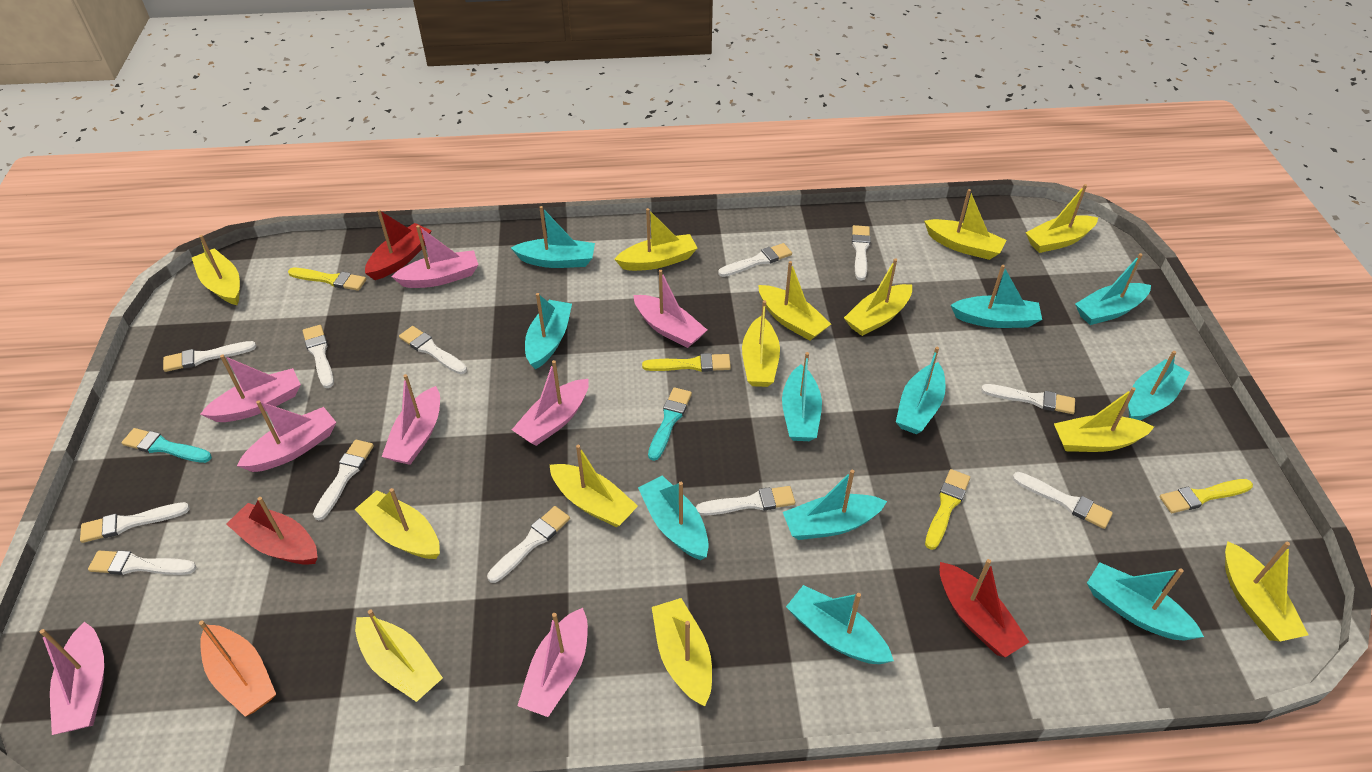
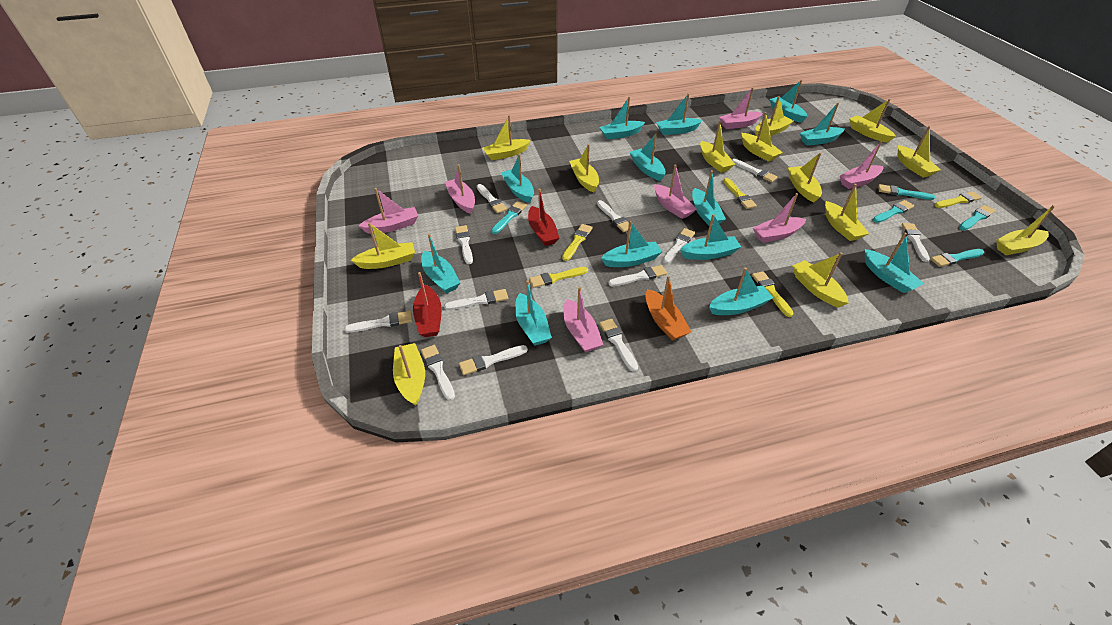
pink boat: 8 -> 7
red boat: 3 -> 2
turquoise boat: 11 -> 13
turquoise brush: 2 -> 5
yellow brush: 4 -> 5

